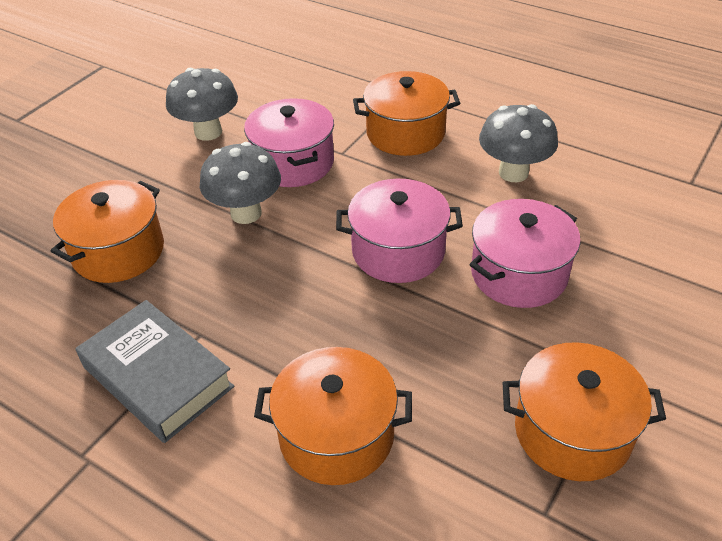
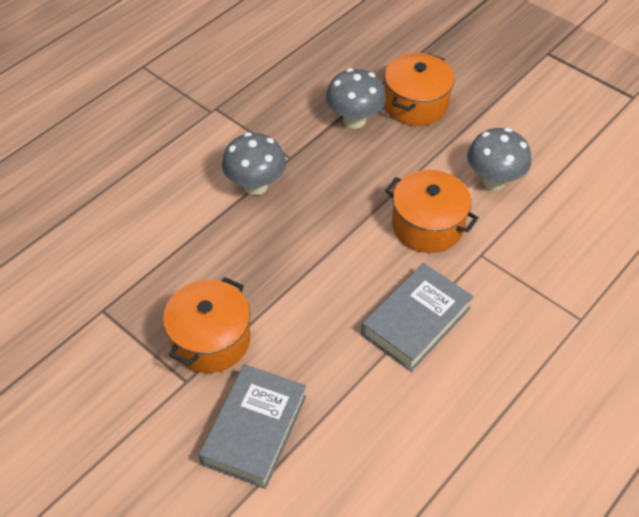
grey book: 1 -> 2
orange pot: 4 -> 3
pink pot: 3 -> 0

